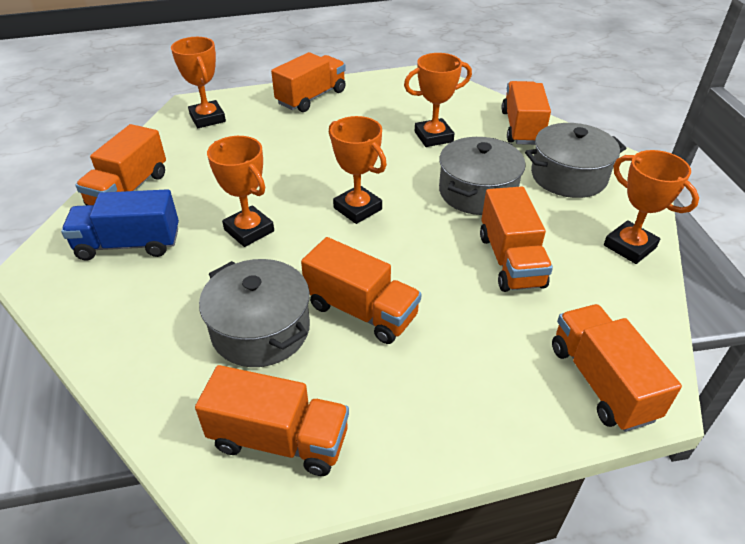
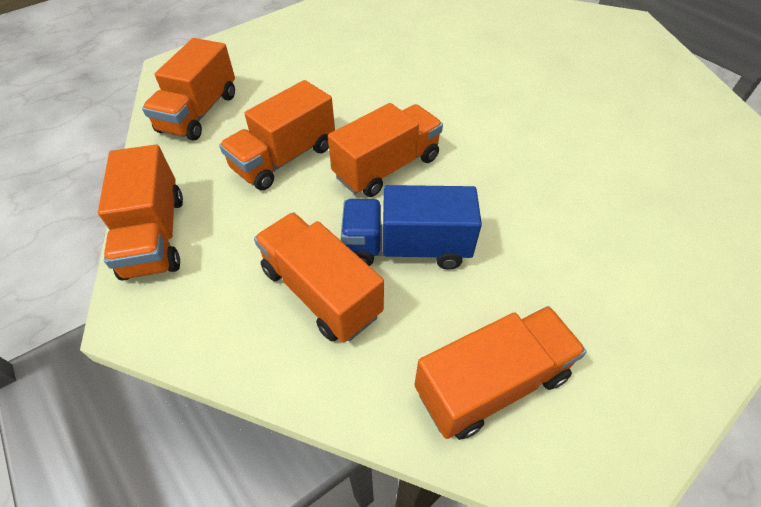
grey pot: 3 -> 0
orange trophy: 5 -> 0
orange truck: 7 -> 6

